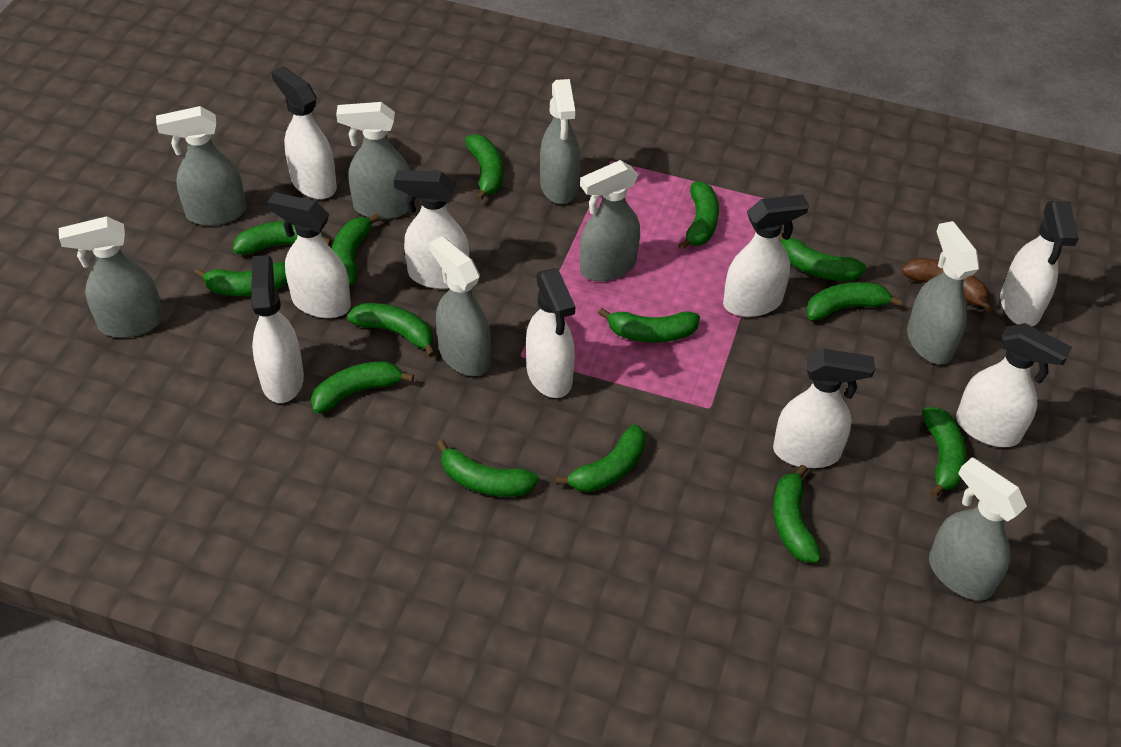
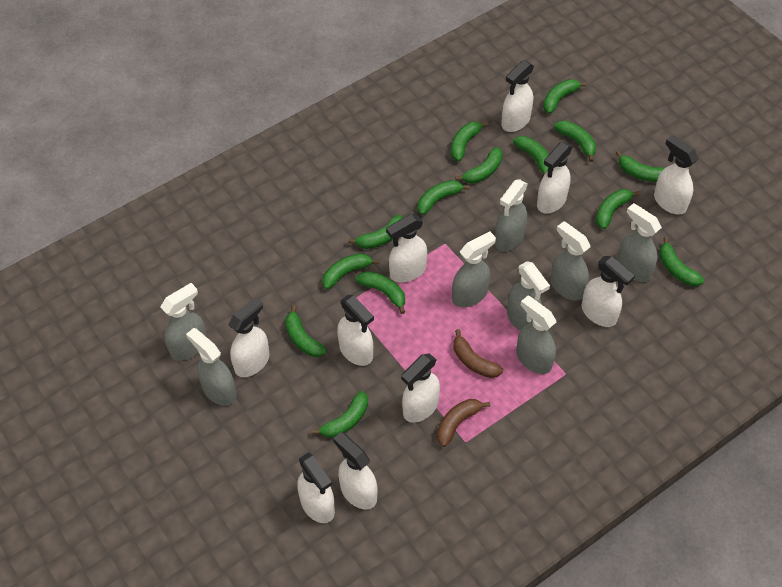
brown banana: 1 -> 2
white spray bottle: 9 -> 10

